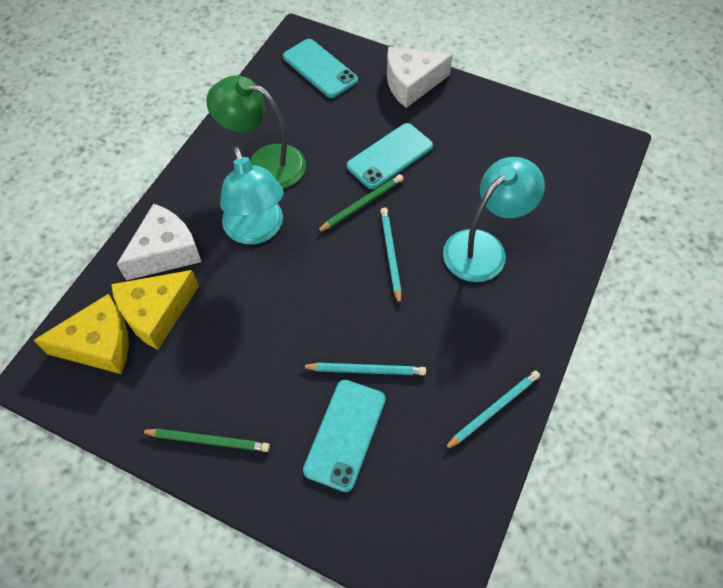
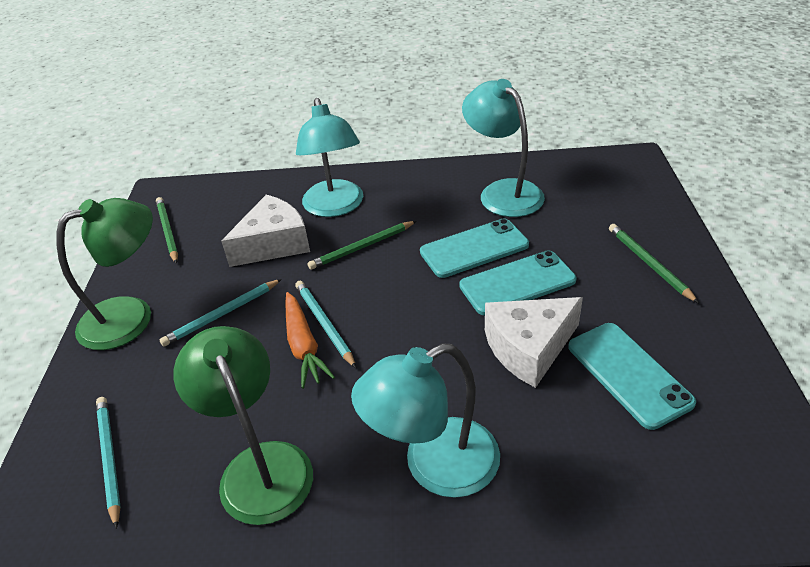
green lamp: 1 -> 2
green pencil: 2 -> 3
orange carrot: 0 -> 1
turquoise lamp: 2 -> 3
yellow cheese: 2 -> 0

